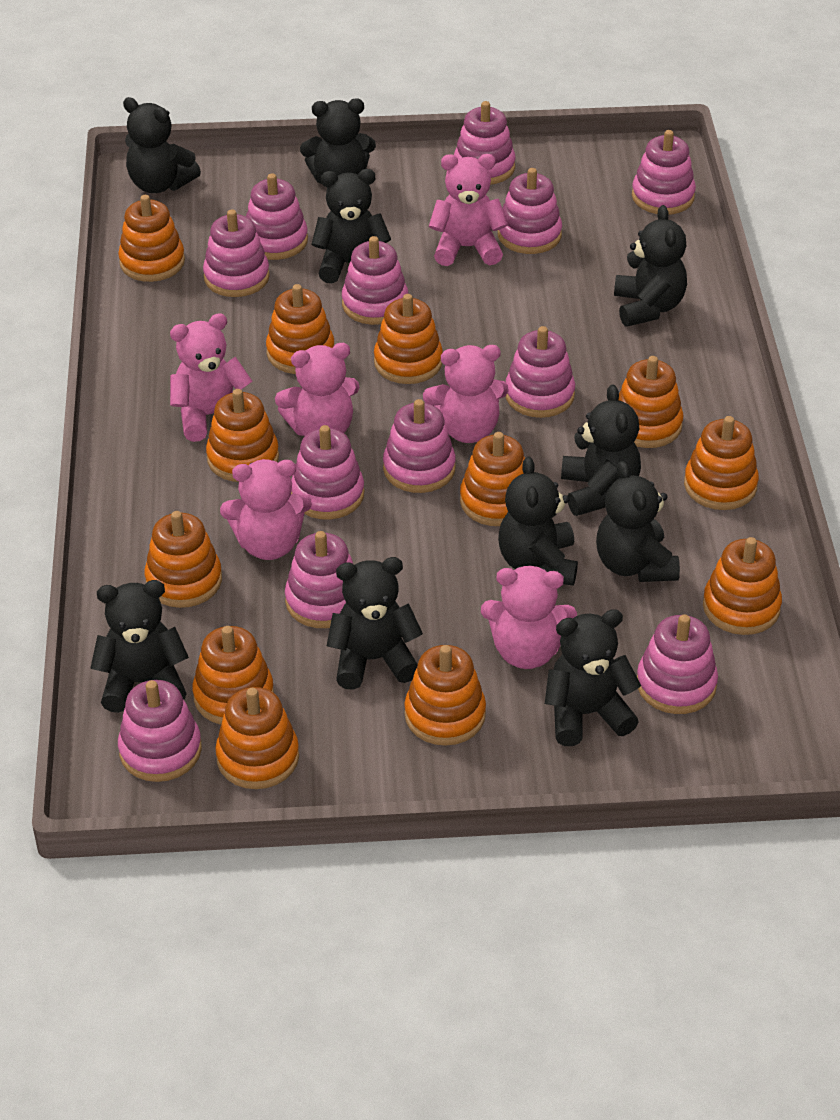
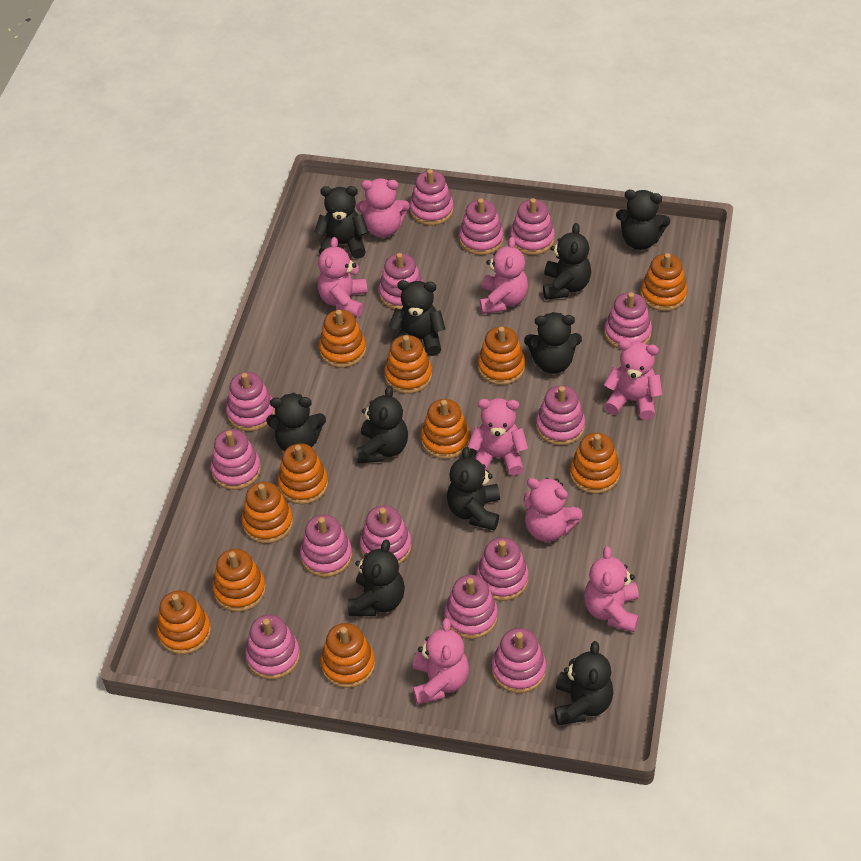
orange stacking toy: 12 -> 11
pink stacking toy: 12 -> 14
pink teddy bear: 6 -> 8

